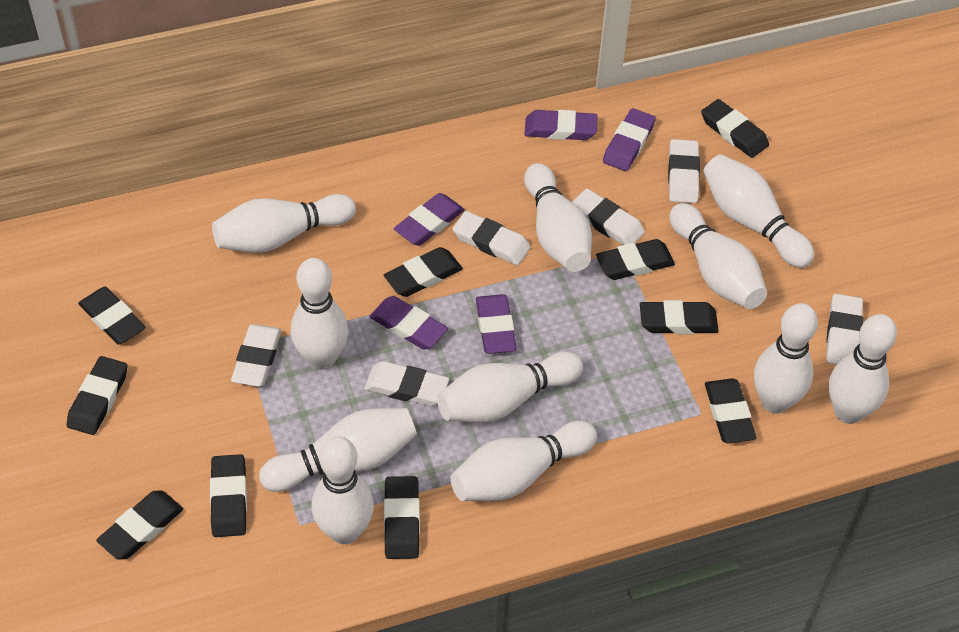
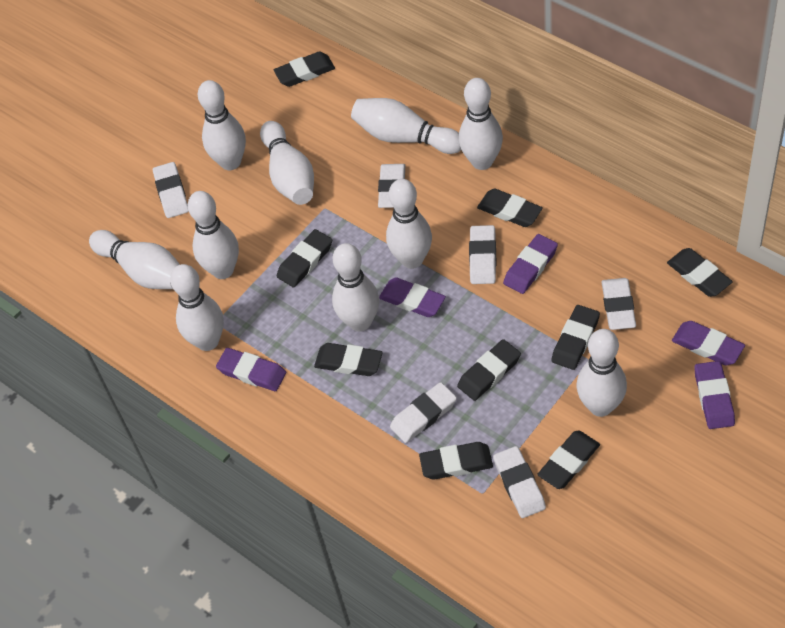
black eraser: 10 -> 9
white bowling pin: 11 -> 10

